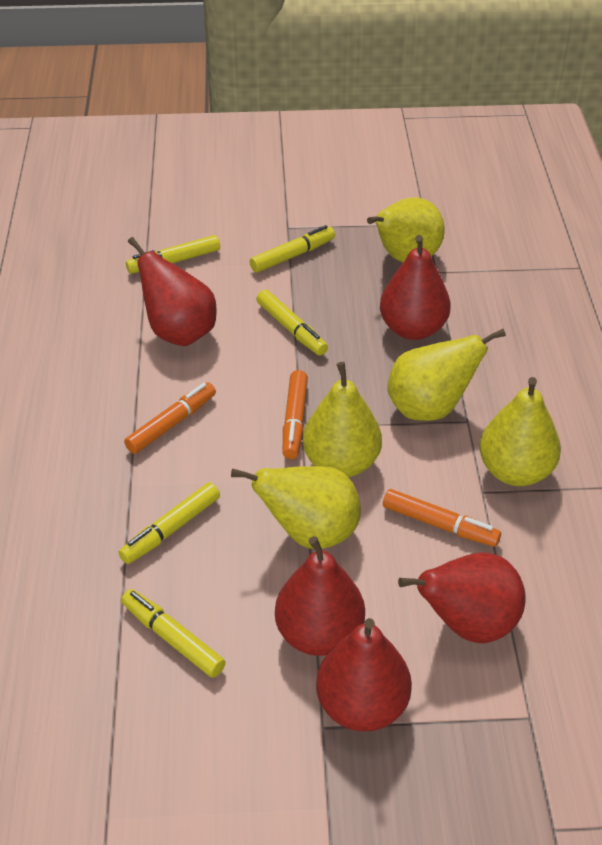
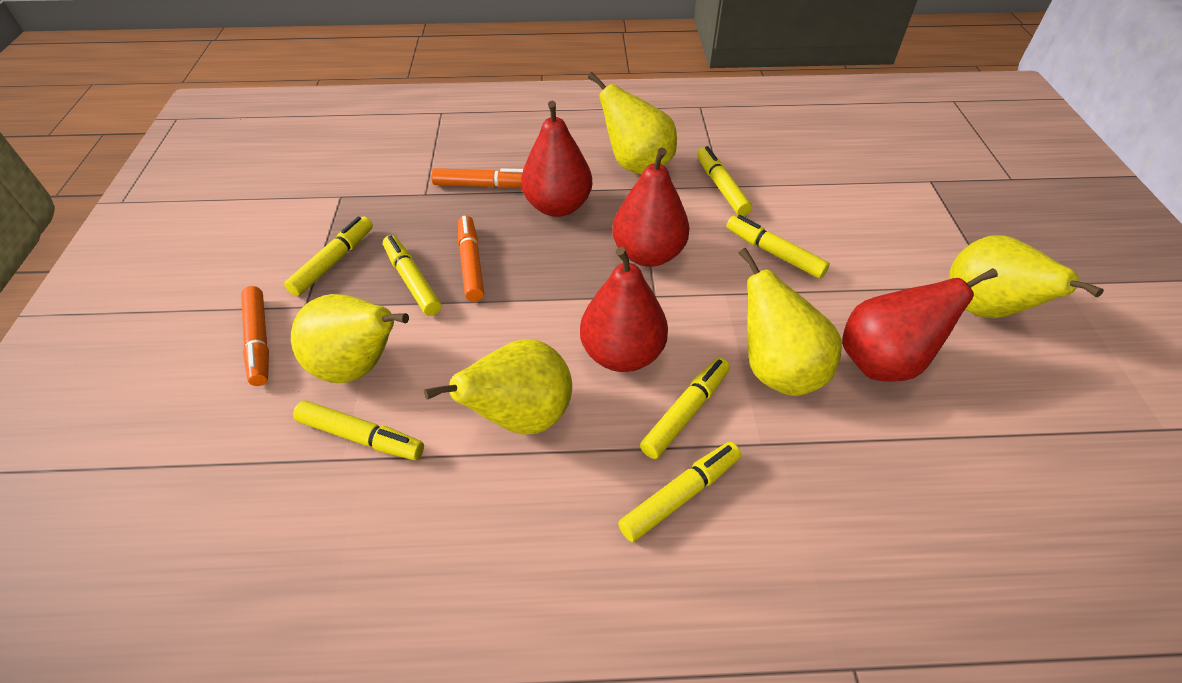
red pear: 5 -> 4
yellow marker: 5 -> 7

